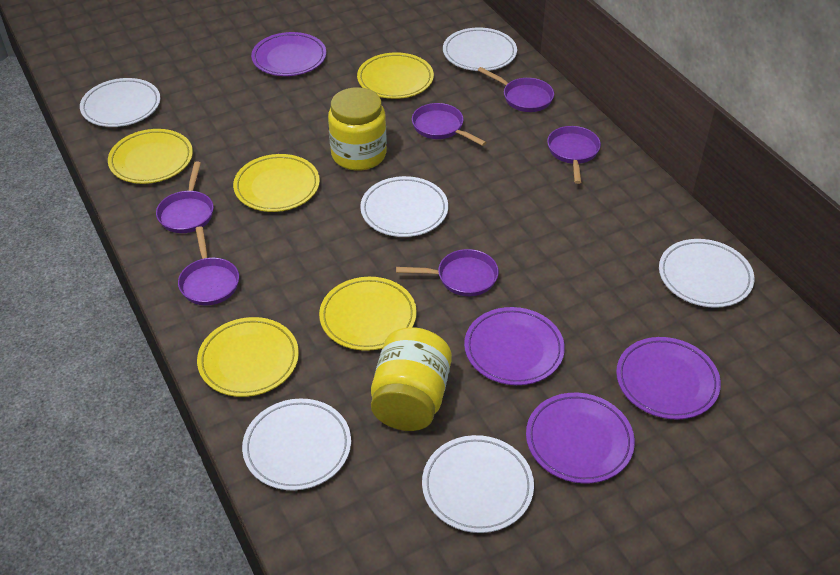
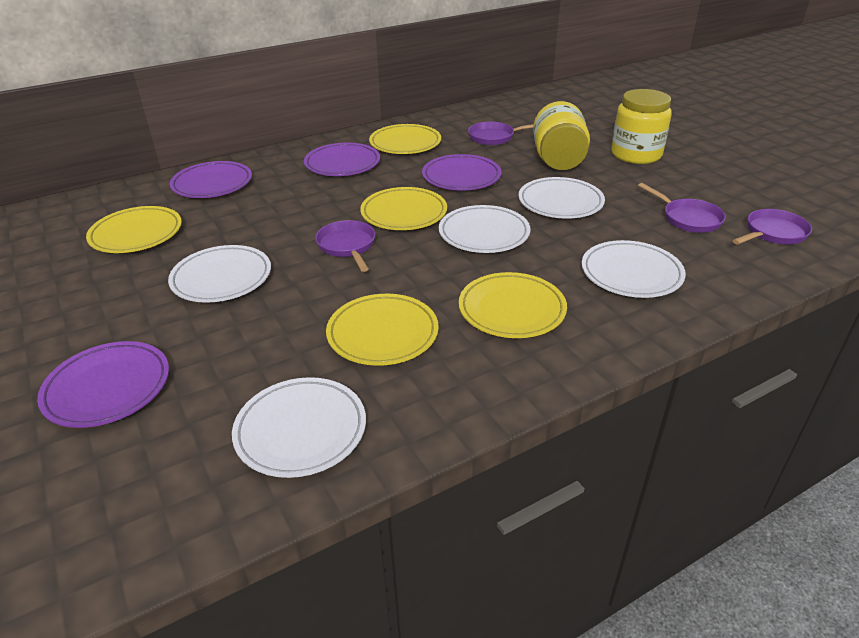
purple pan: 6 -> 4
white plate: 6 -> 5

